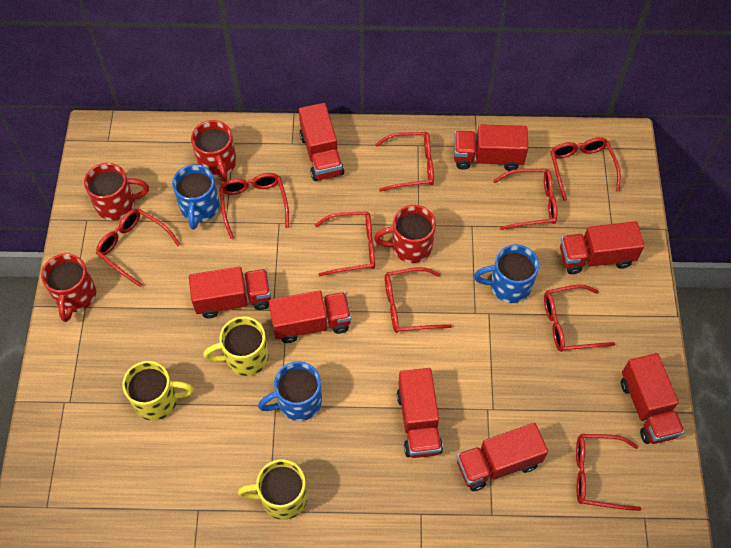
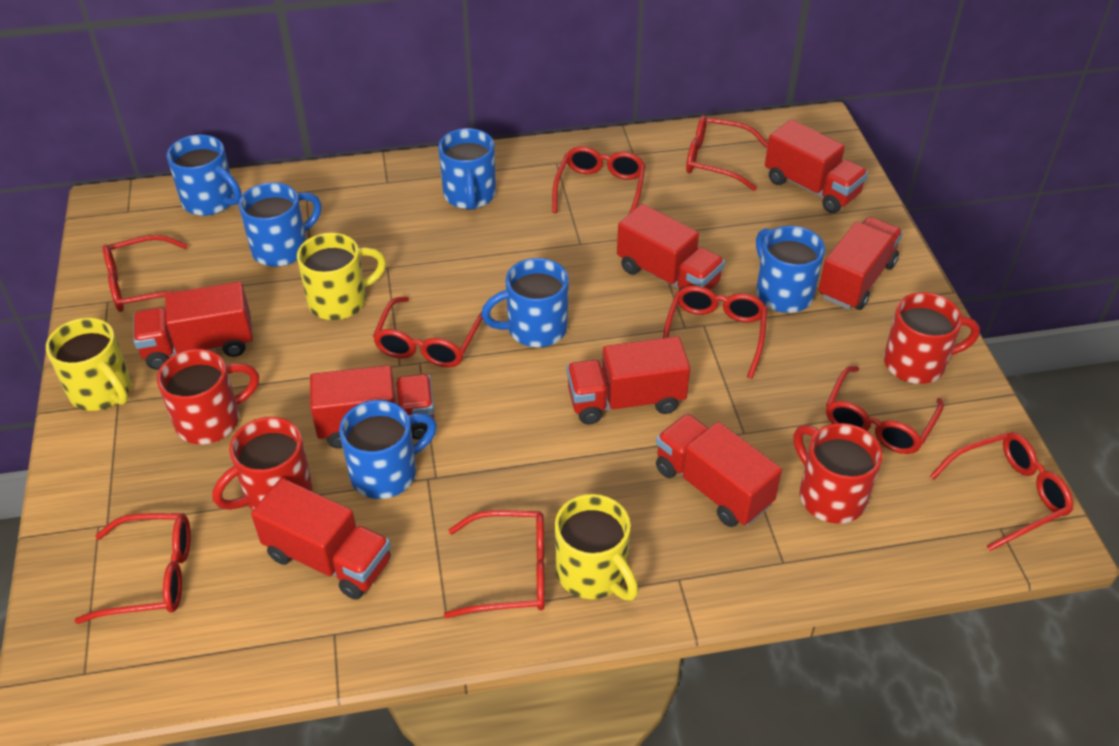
blue mug: 3 -> 6

